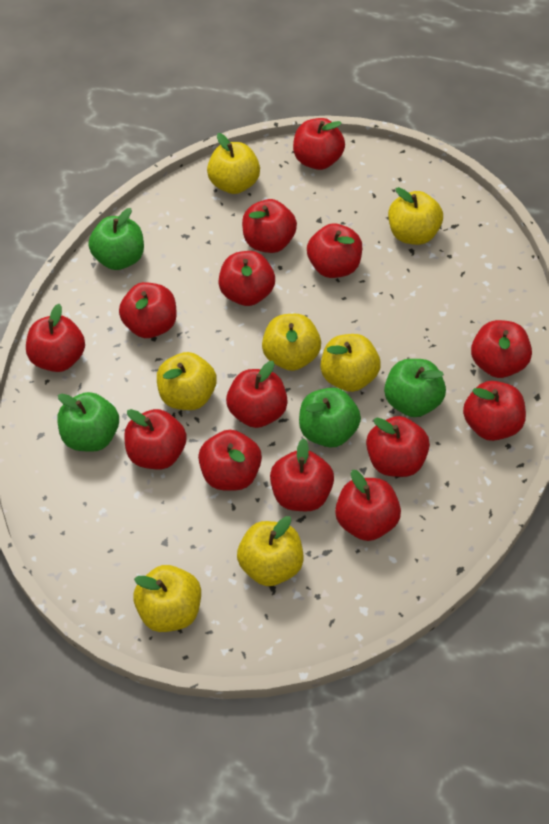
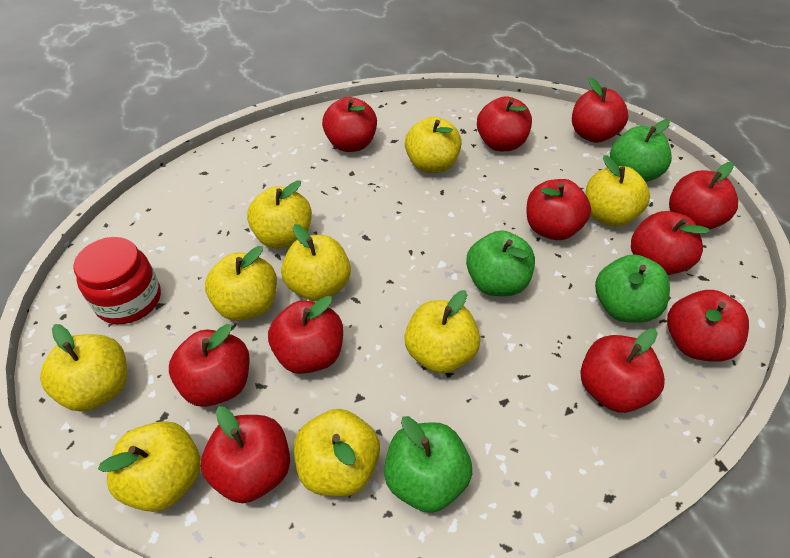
red apple: 14 -> 11
red jar: 0 -> 1
yellow apple: 7 -> 9

